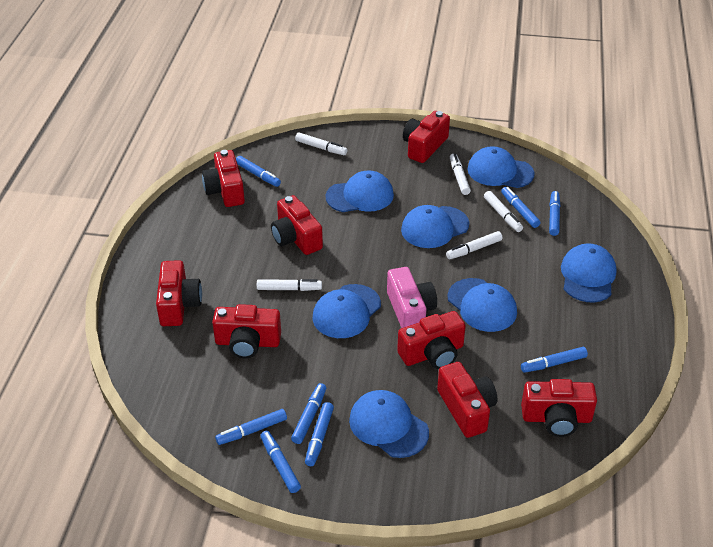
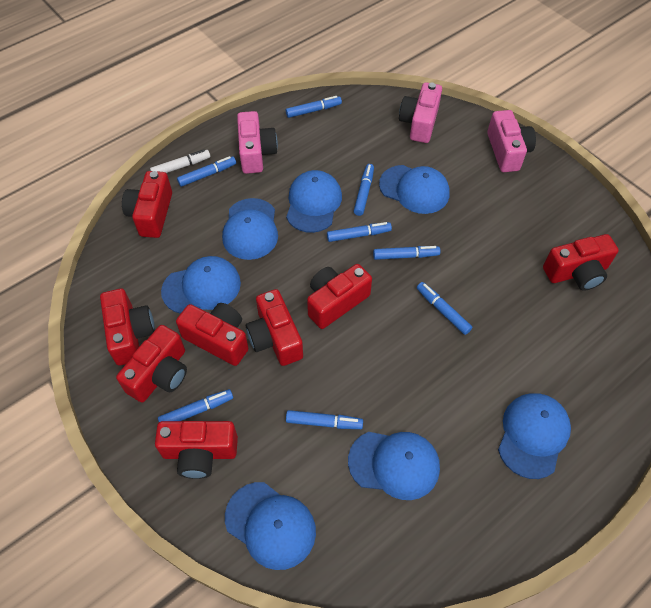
pink camera: 1 -> 3
white marker: 5 -> 1

